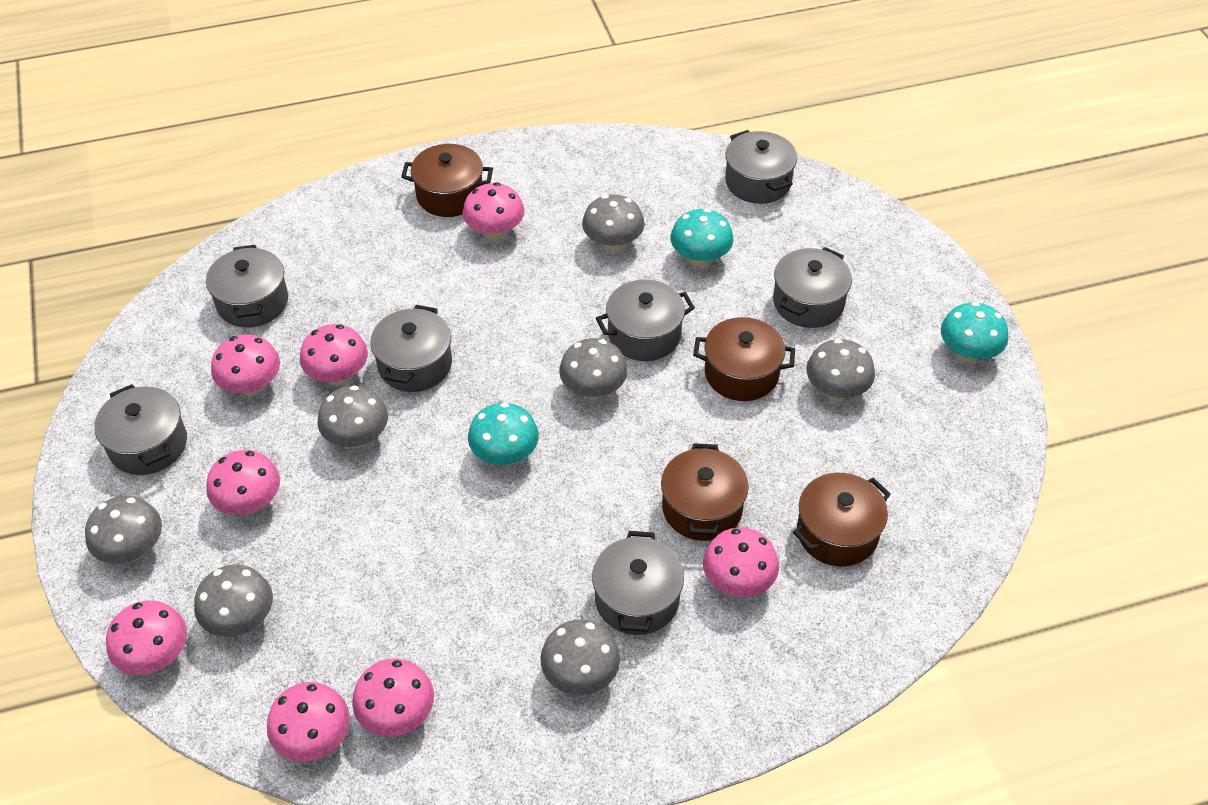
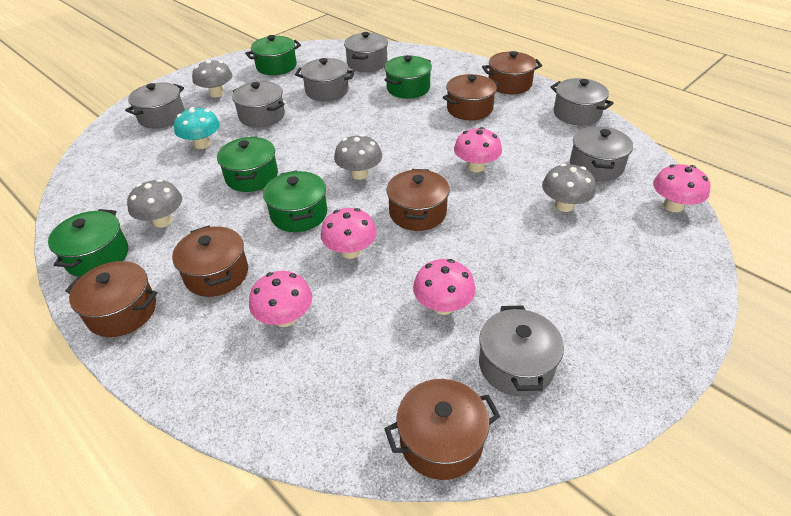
brown pot: 4 -> 6
green pot: 0 -> 5
grey mushroom: 7 -> 4
pink mushroom: 8 -> 5
turquoise mushroom: 3 -> 1

